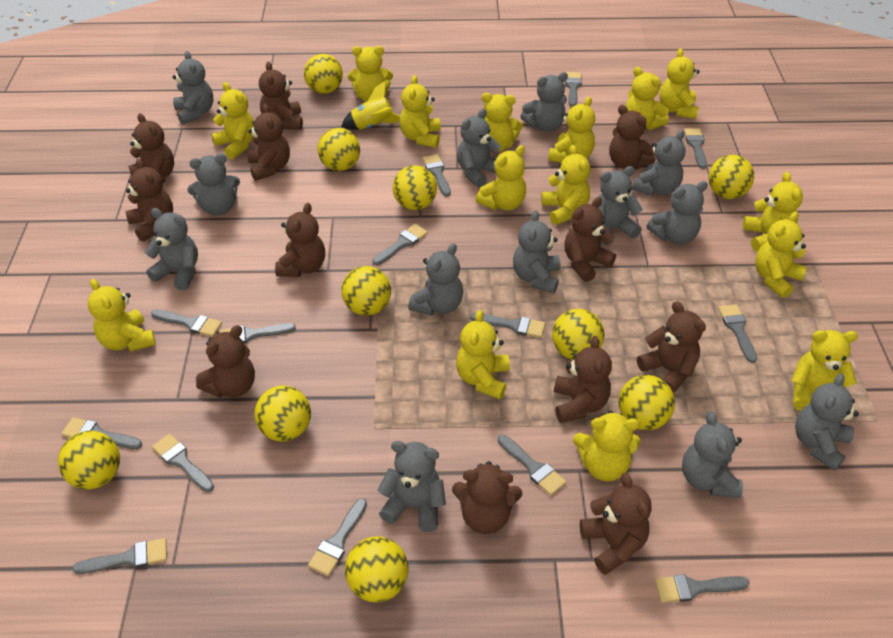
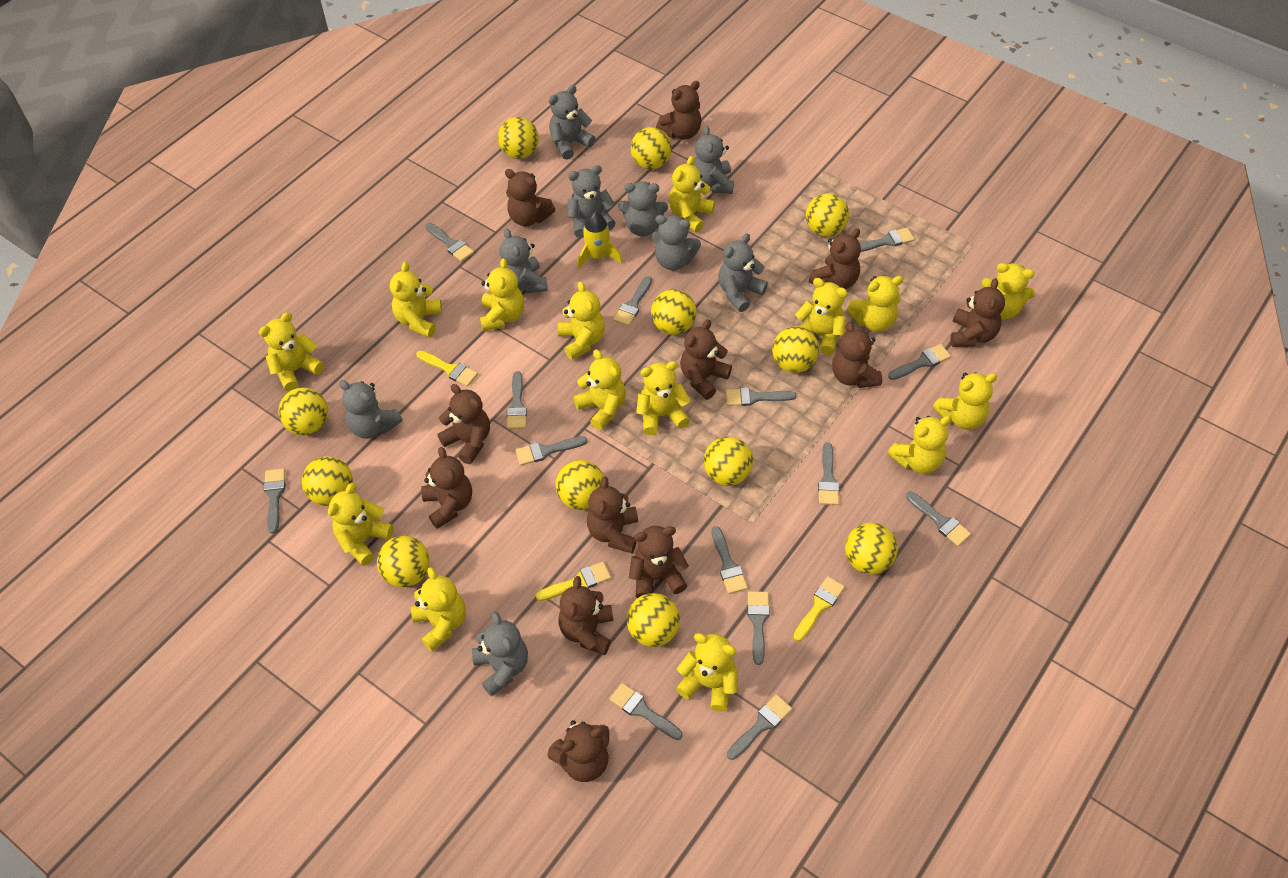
grey teddy bear: 13 -> 9
yellow ball: 10 -> 12
yellow brush: 0 -> 3

